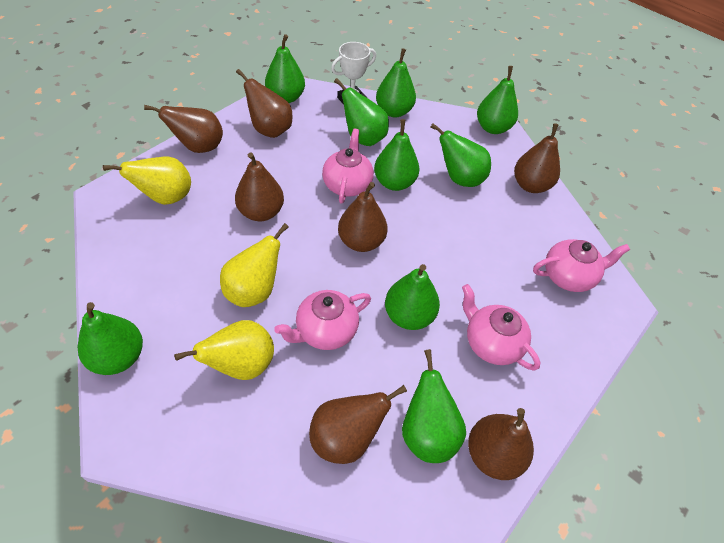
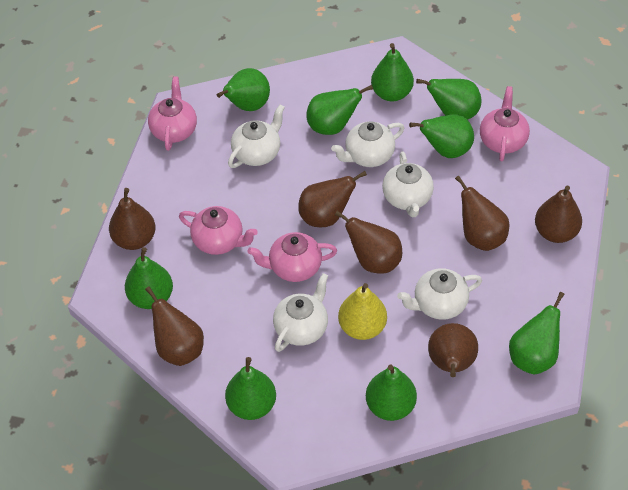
white teapot: 0 -> 5
white trophy: 1 -> 0
yellow pear: 3 -> 1

